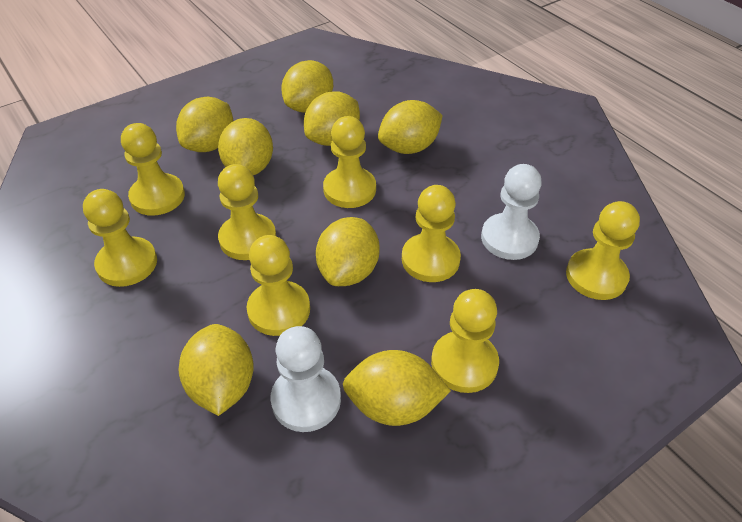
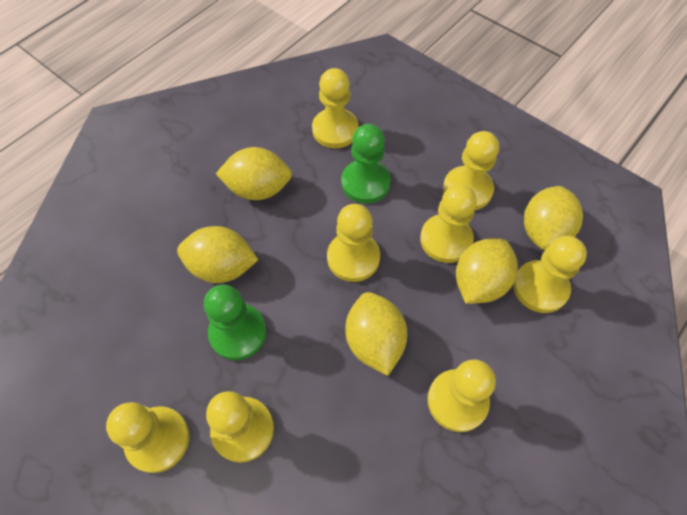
green pawn: 0 -> 2
white pawn: 2 -> 0
yellow lemon: 8 -> 5

